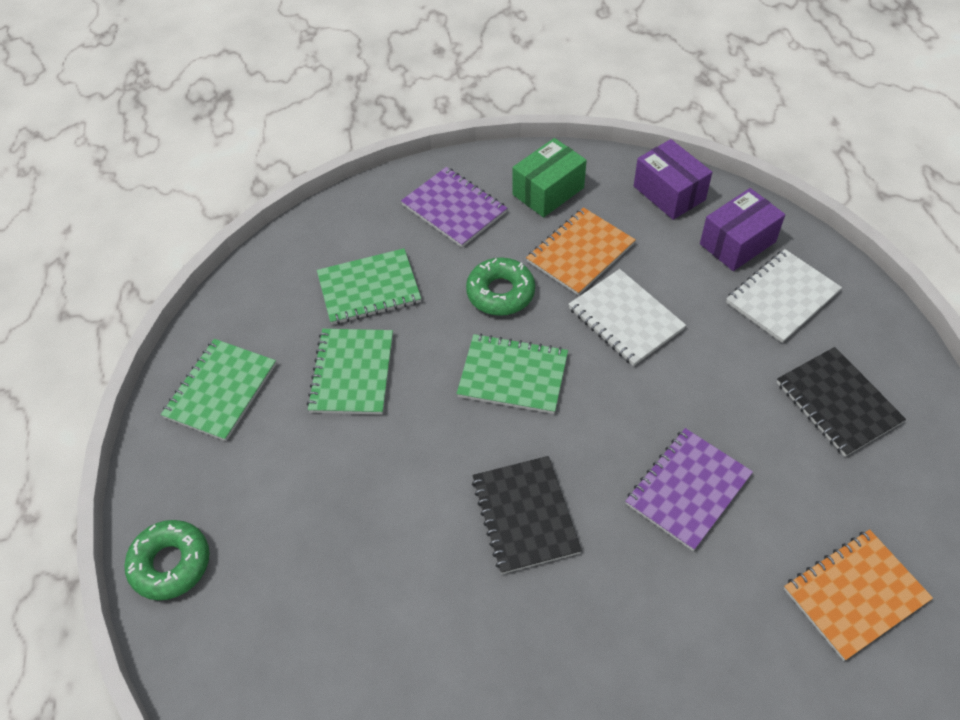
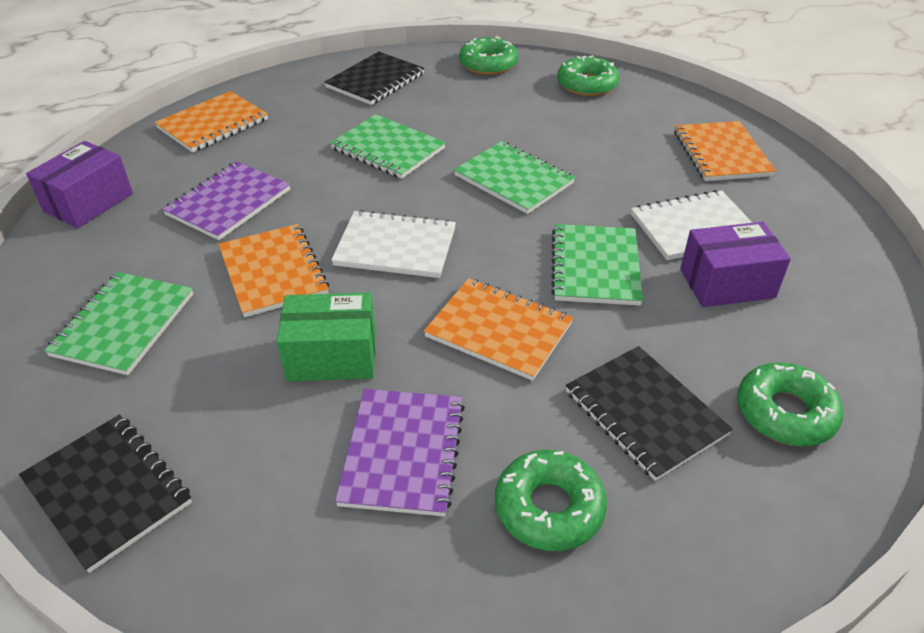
black notebook: 2 -> 3
green donut: 2 -> 4
orange notebook: 2 -> 4

